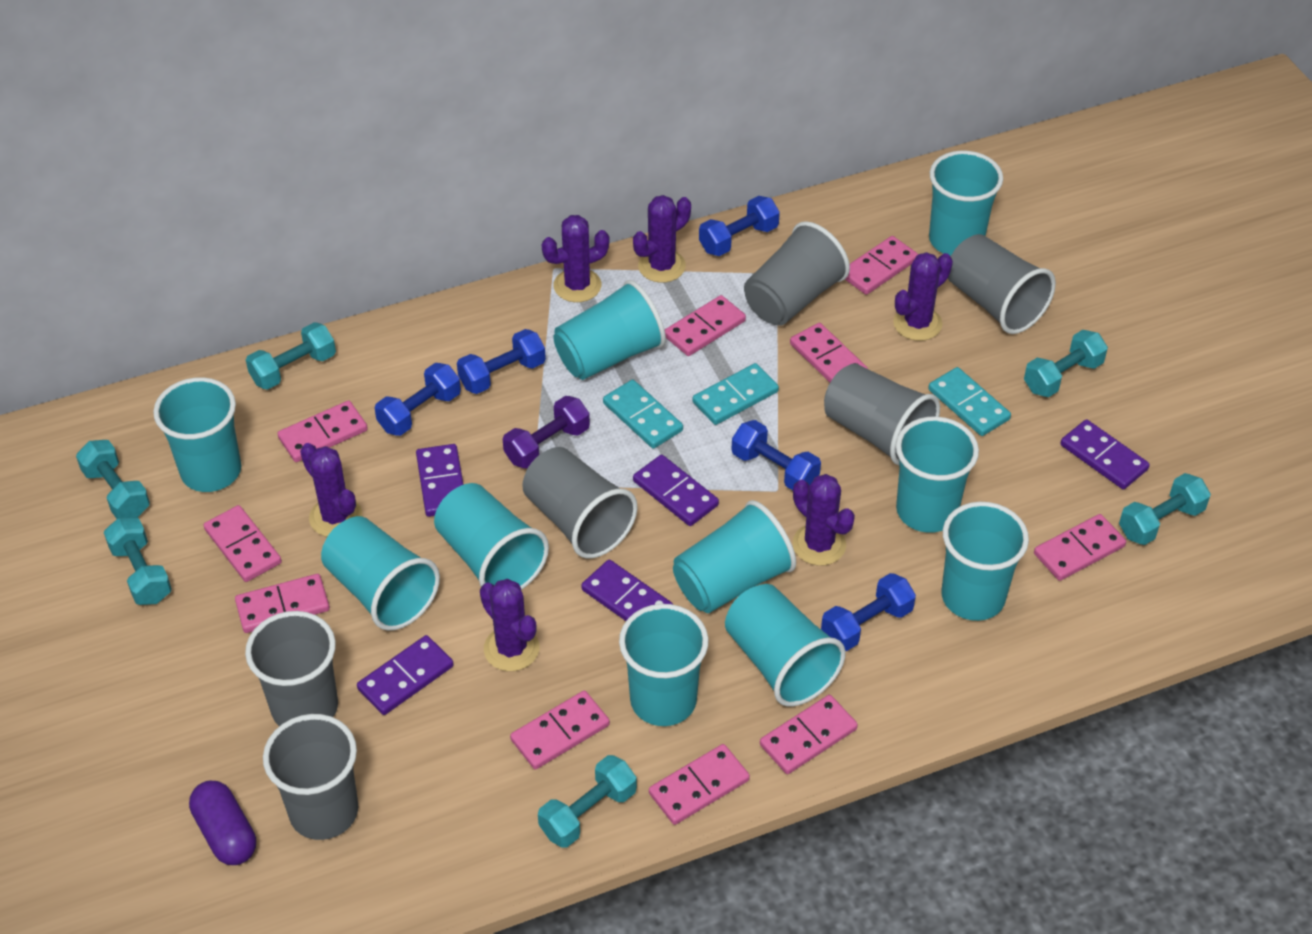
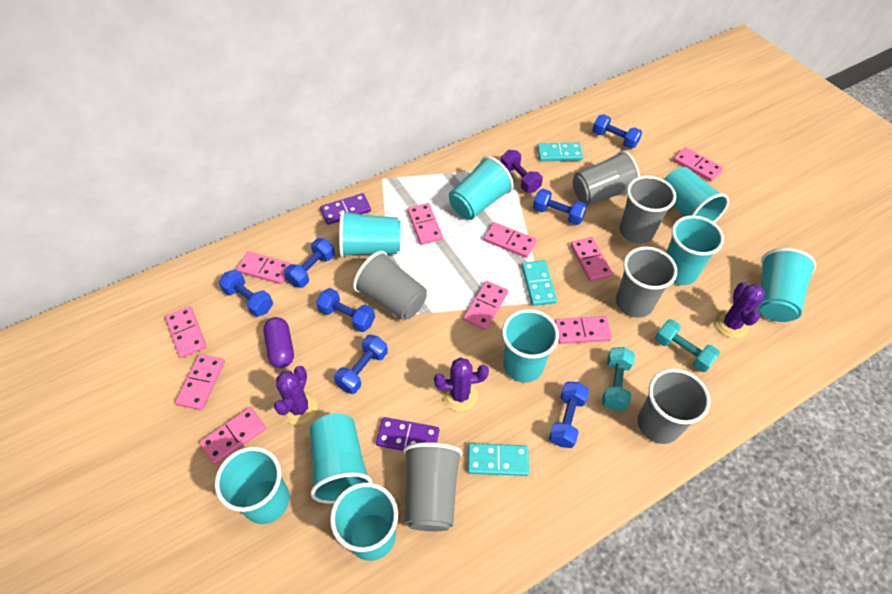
blue dumbbell: 5 -> 7
purple cactus: 6 -> 3
purple domino: 5 -> 2
turquoise cup: 10 -> 9
turquoise dumbbell: 6 -> 2

